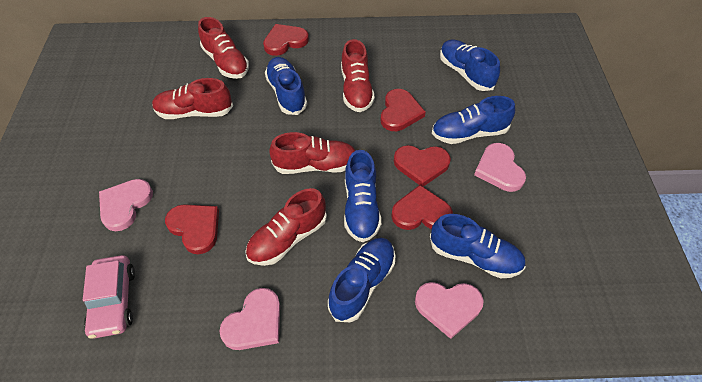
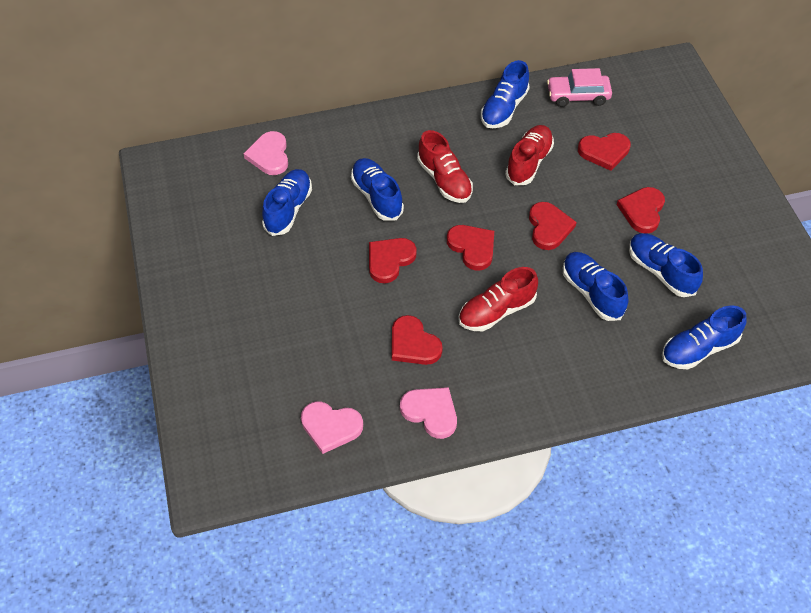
pink heart: 4 -> 3
red heart: 5 -> 6
red shoe: 5 -> 3

